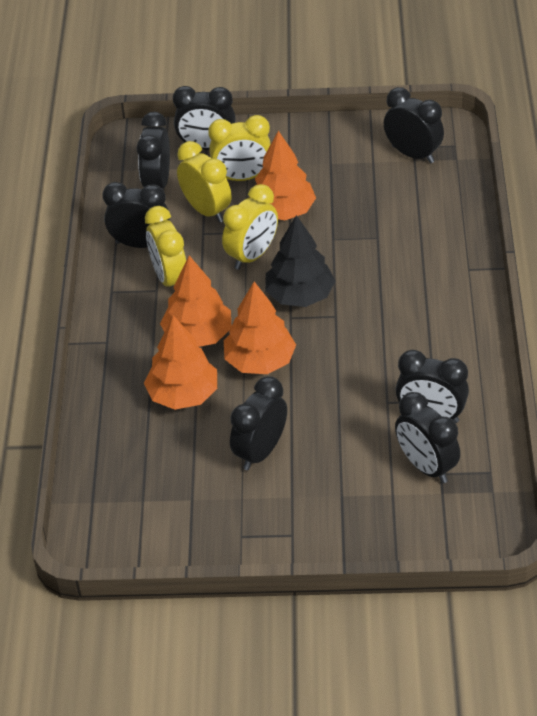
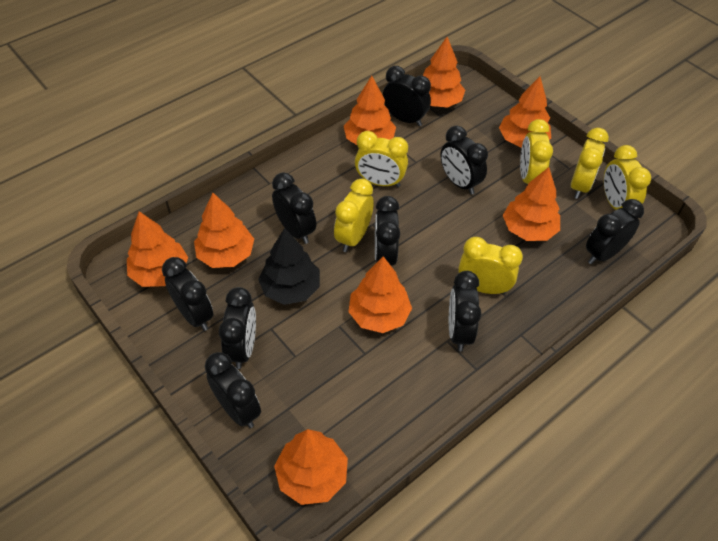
black clock: 7 -> 9
orange tree: 4 -> 8
yellow clock: 4 -> 6

